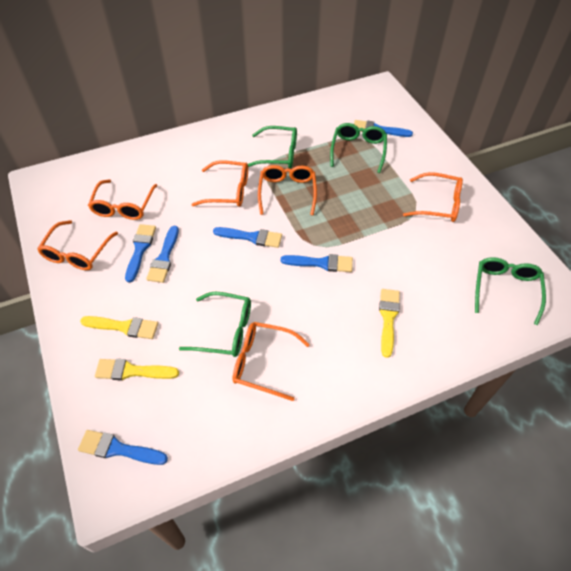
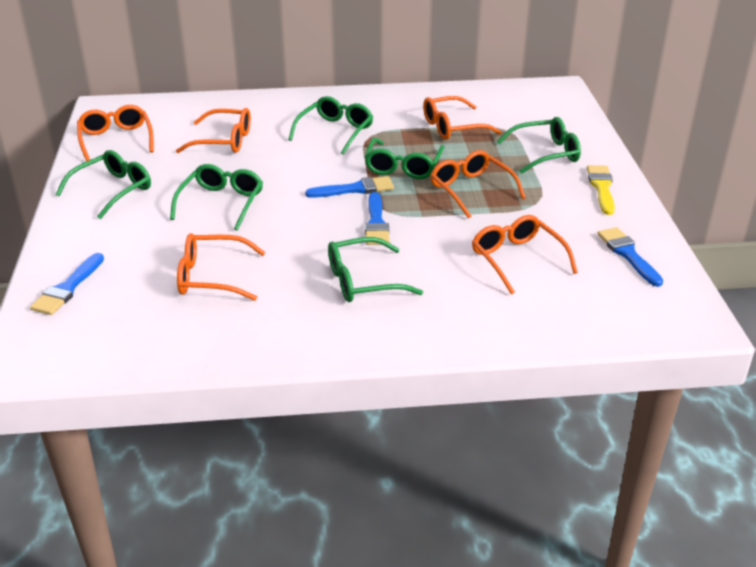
blue brush: 6 -> 4
green glasses: 4 -> 6
yellow brush: 3 -> 1

